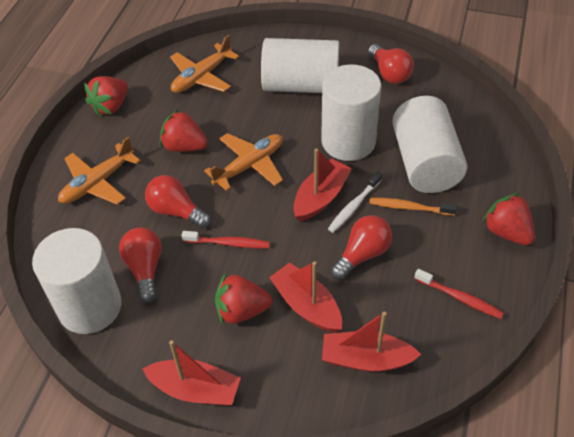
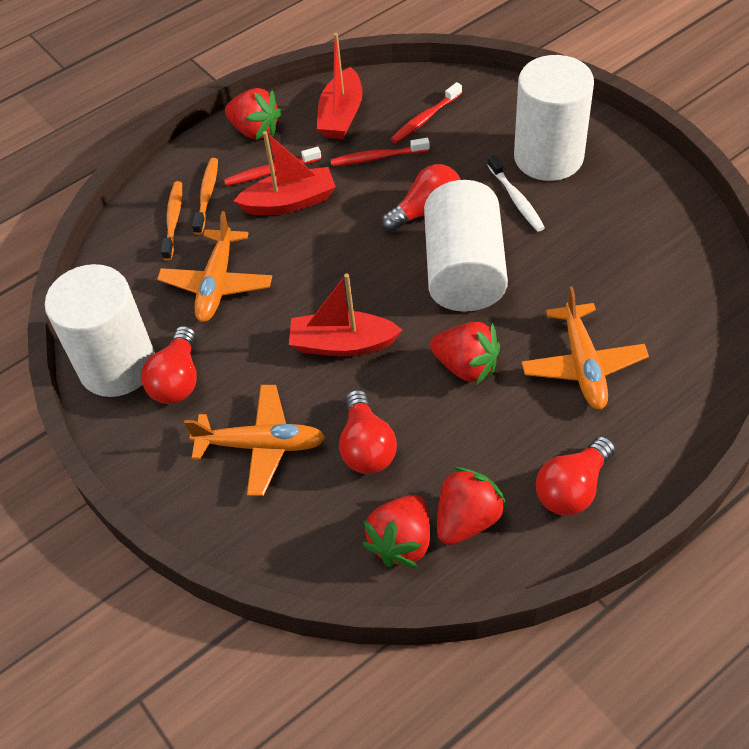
orange toothbrush: 1 -> 2
red boat: 4 -> 3
red toothbrush: 2 -> 3
white cylinder: 4 -> 3

